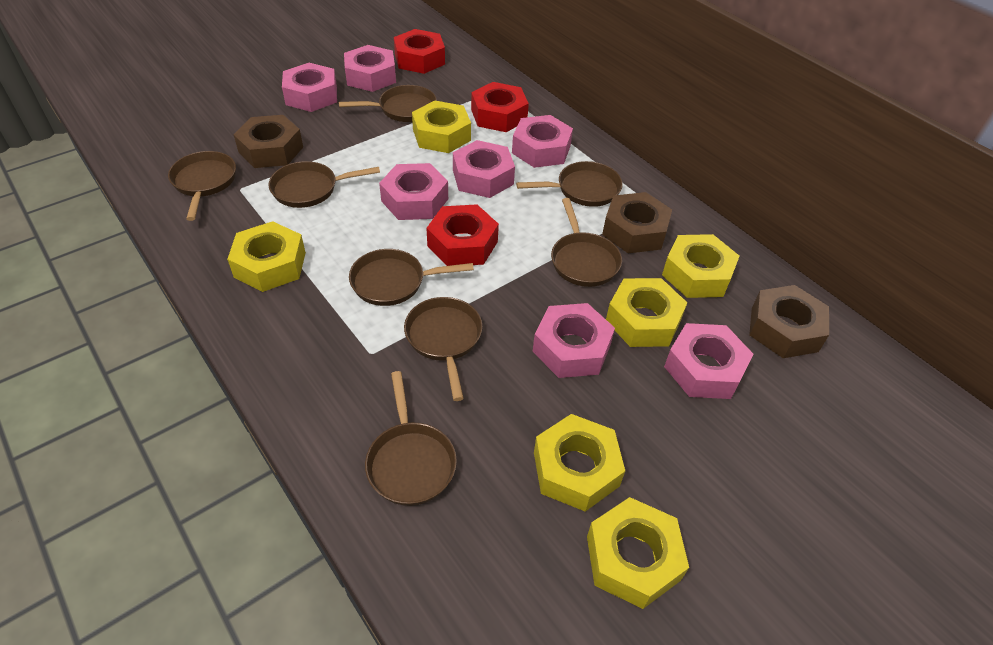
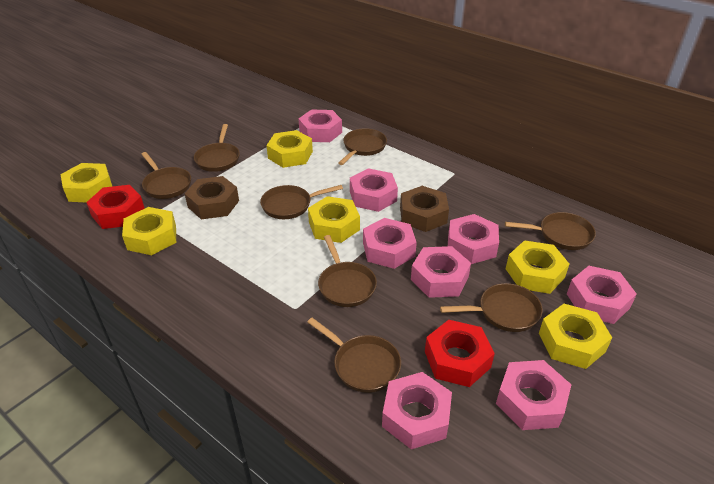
brown nut: 3 -> 2
pink nut: 7 -> 8
red nut: 3 -> 2

